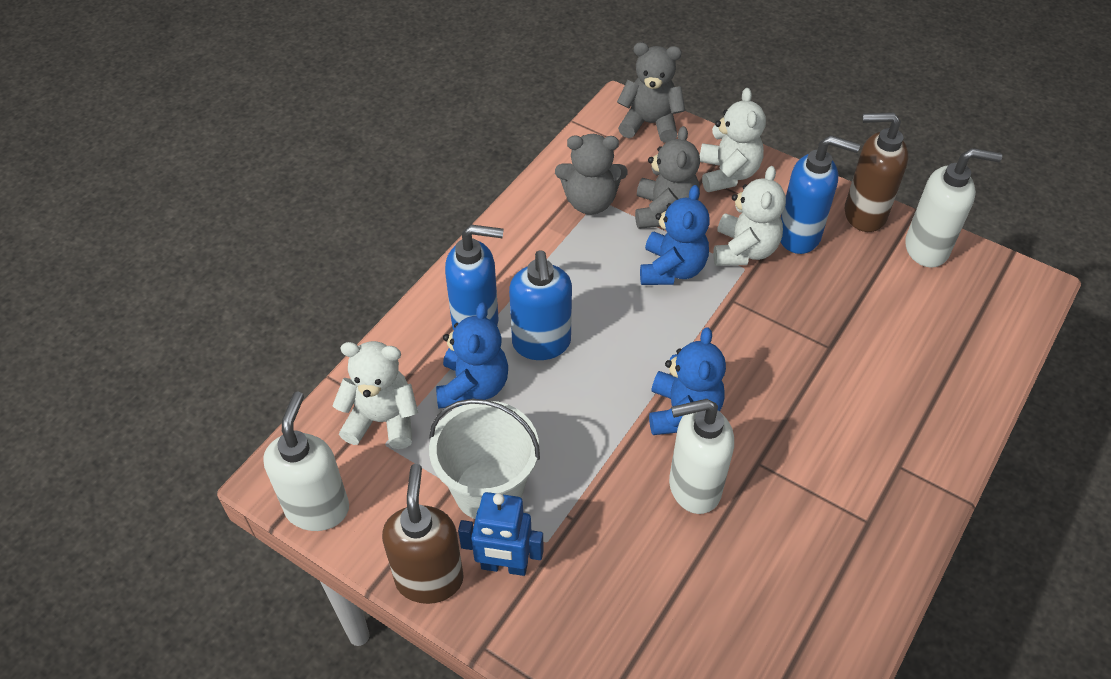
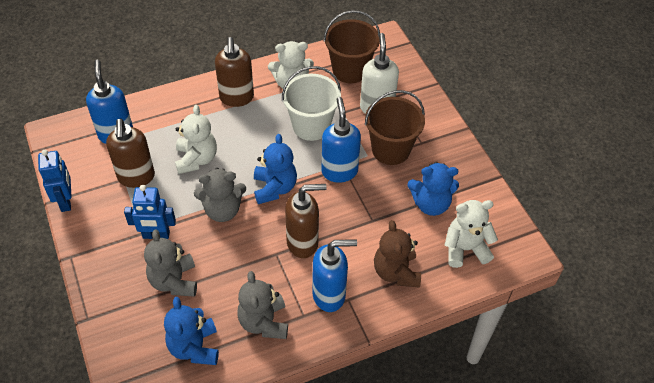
blue robot: 1 -> 2
brown bucket: 0 -> 2
brown soap dispenser: 2 -> 3
brown teddy bear: 0 -> 1
white soap dispenser: 3 -> 1

